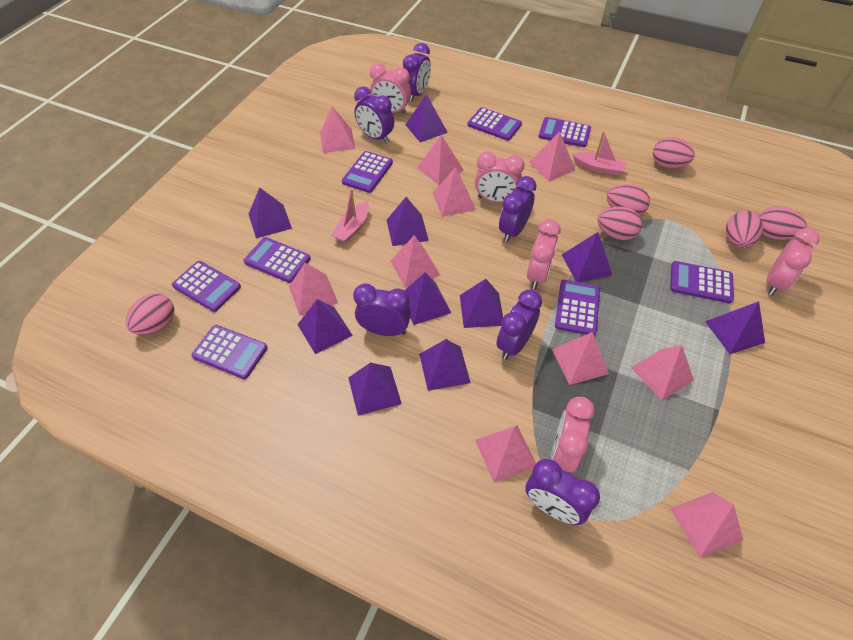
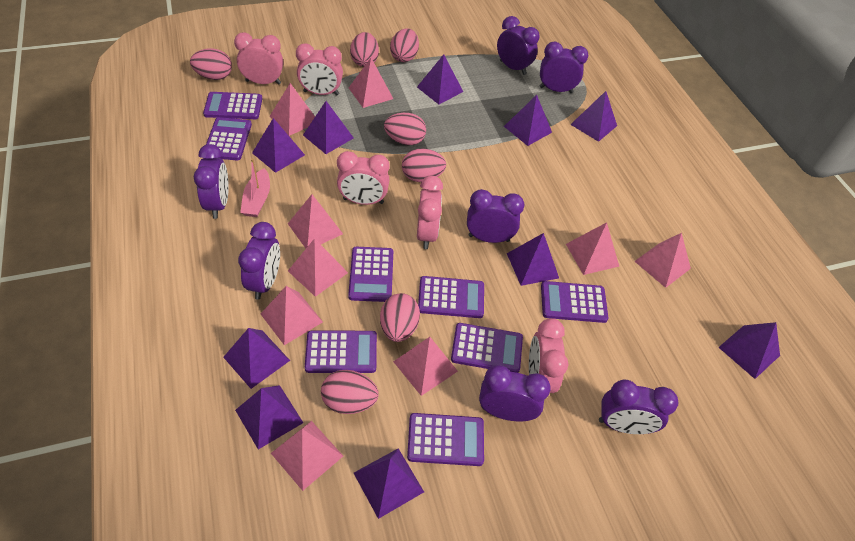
pink boat: 2 -> 1
pink egg: 6 -> 7
pink pyramid: 10 -> 9
purple clock: 6 -> 7

